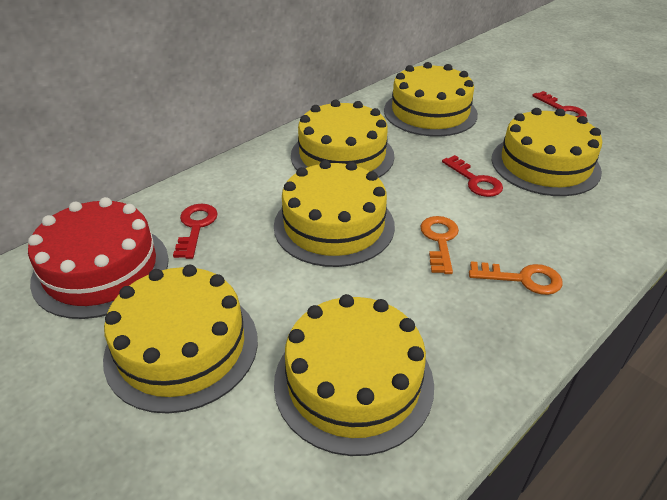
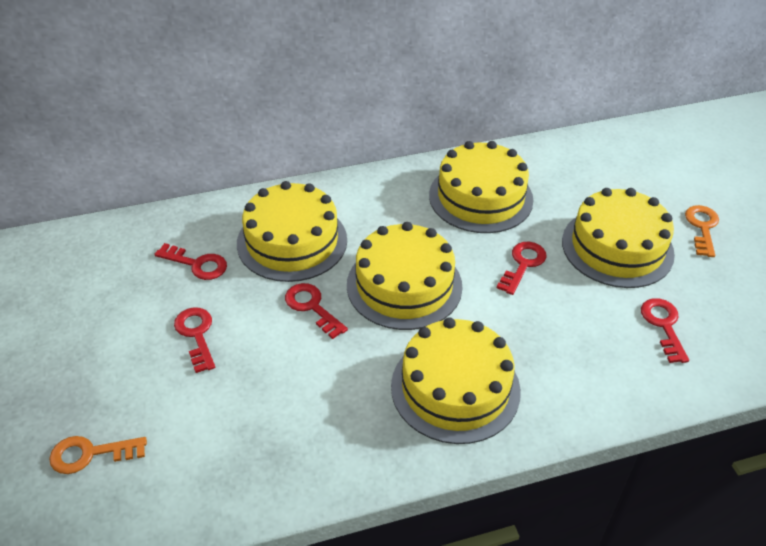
red cake: 1 -> 0
red key: 3 -> 5
yellow cake: 6 -> 5

